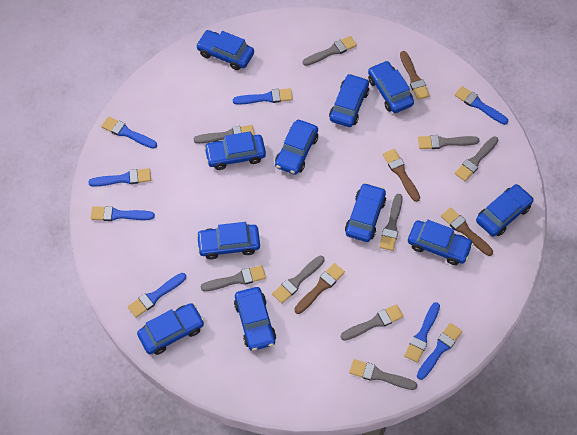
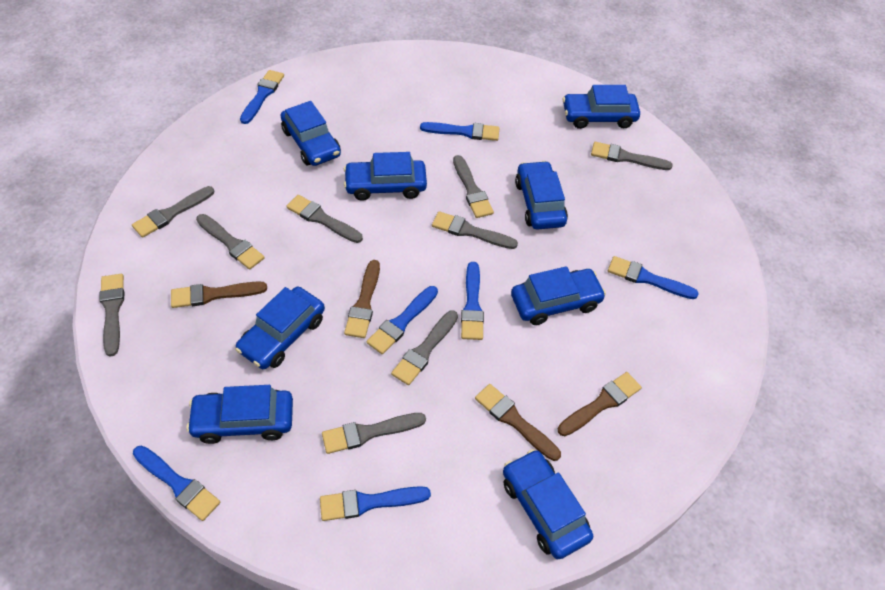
blue brush: 8 -> 7
blue car: 11 -> 8

